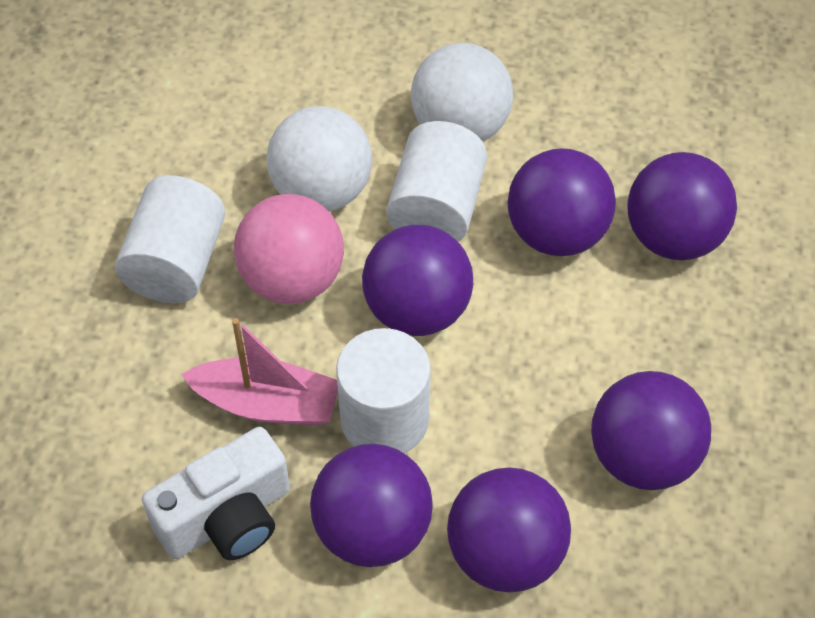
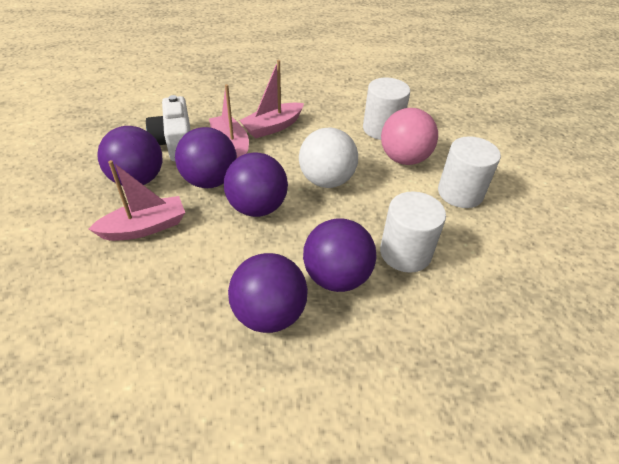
pink boat: 1 -> 3
purple ball: 6 -> 5
white ball: 2 -> 1

